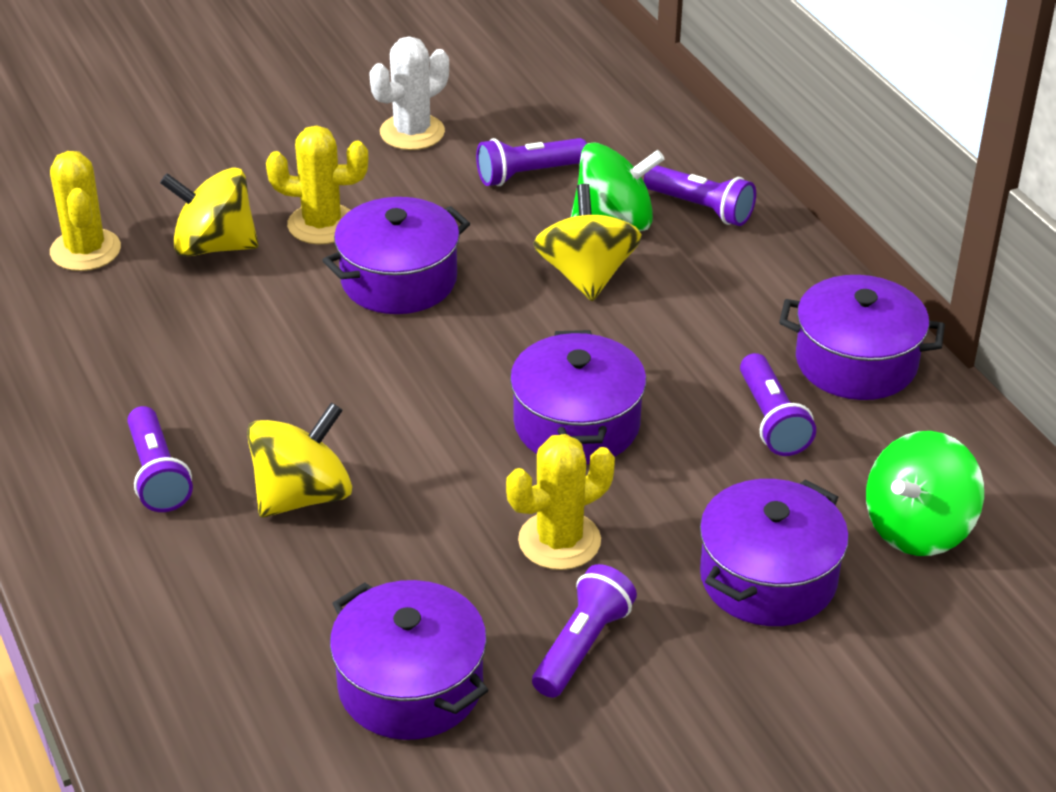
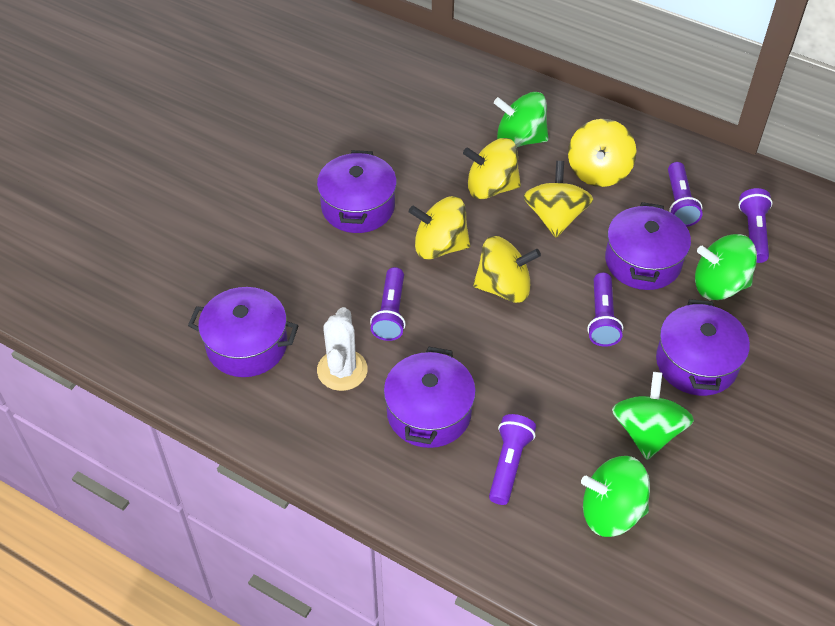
green spinning top: 2 -> 4
yellow cactus: 3 -> 0
yellow spinning top: 3 -> 5

